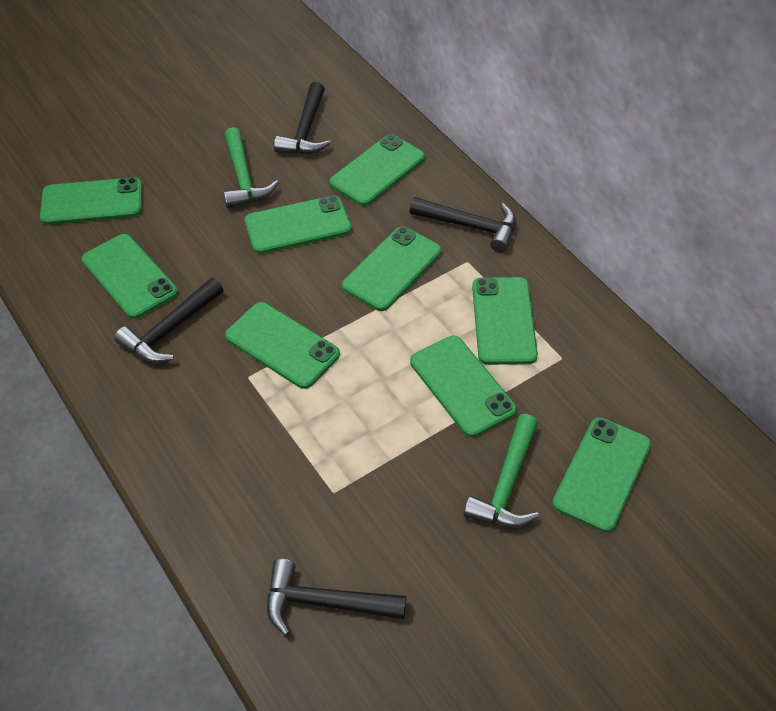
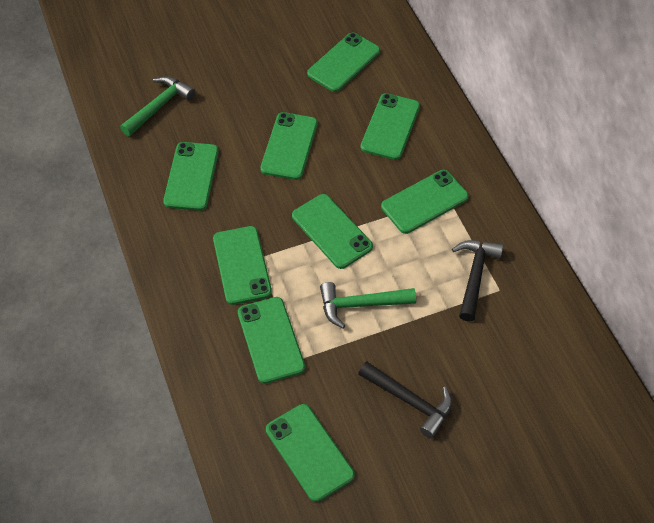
black hammer: 4 -> 2

